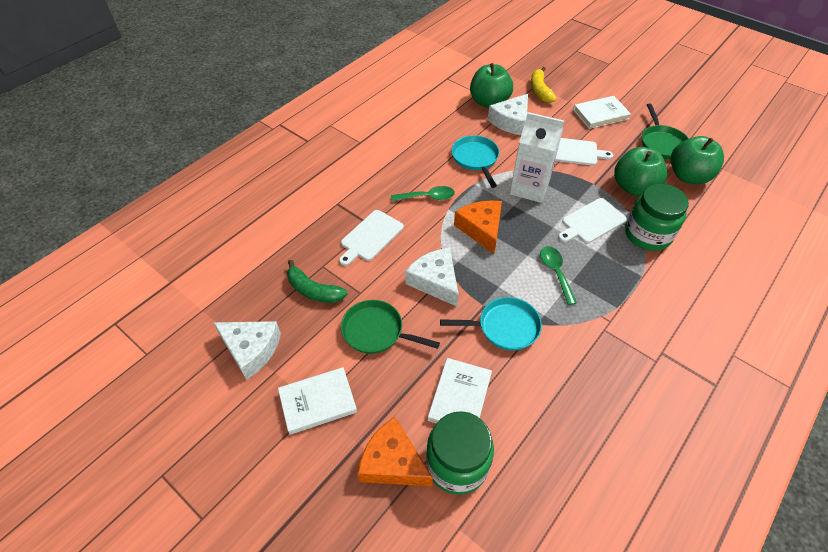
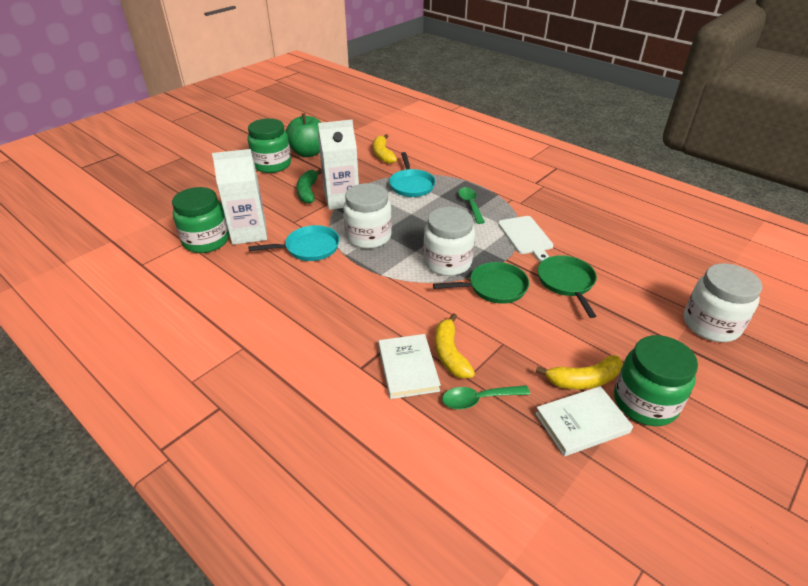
green apple: 3 -> 1
green jar: 2 -> 3
orange cheese: 2 -> 0
white book: 3 -> 2
white carton: 1 -> 2
white cheese: 3 -> 0
white cutting board: 3 -> 1
white jar: 0 -> 3
yellow banana: 1 -> 3

